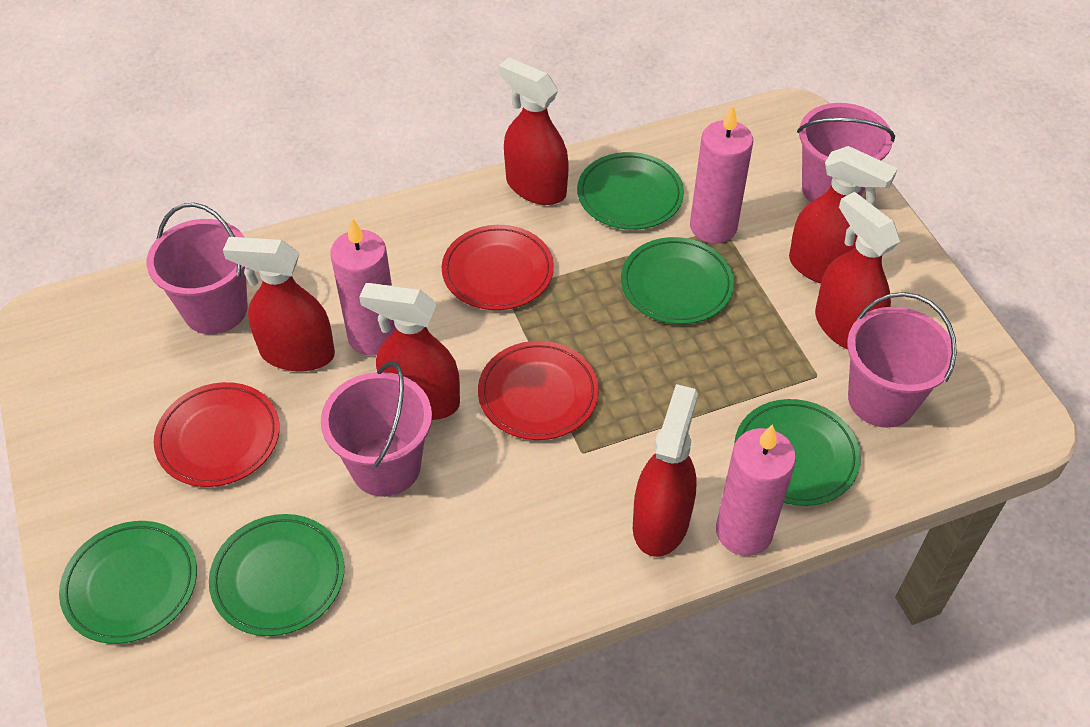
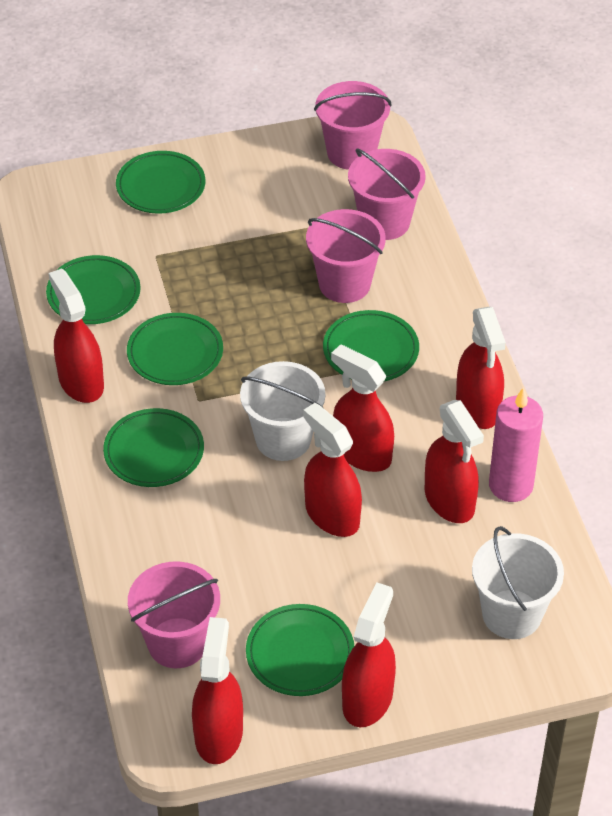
green plate: 5 -> 6
pink candle: 3 -> 1
red plate: 3 -> 0
red spray bottle: 6 -> 7
white bucket: 0 -> 2

